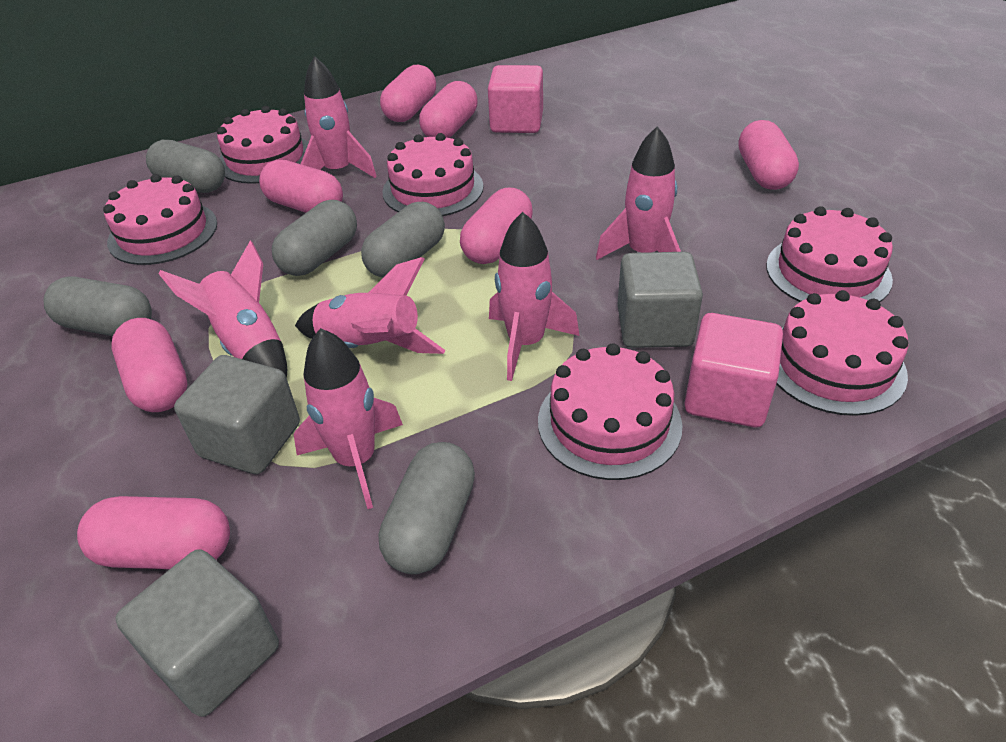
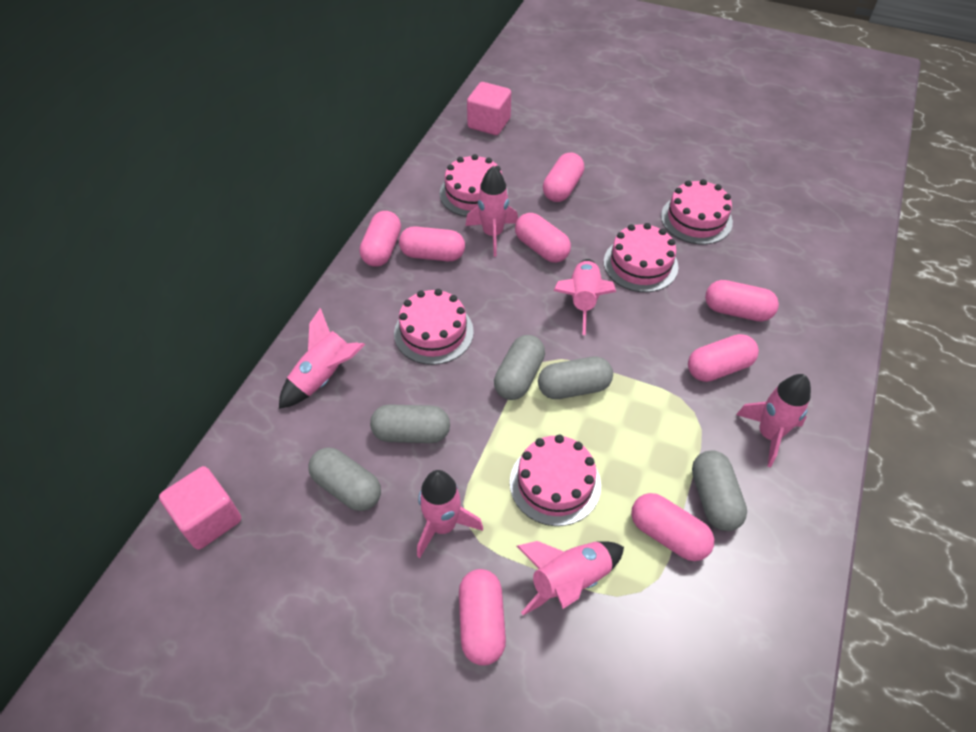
grey cube: 3 -> 0
pink cake: 6 -> 5
pink capsule: 7 -> 8

